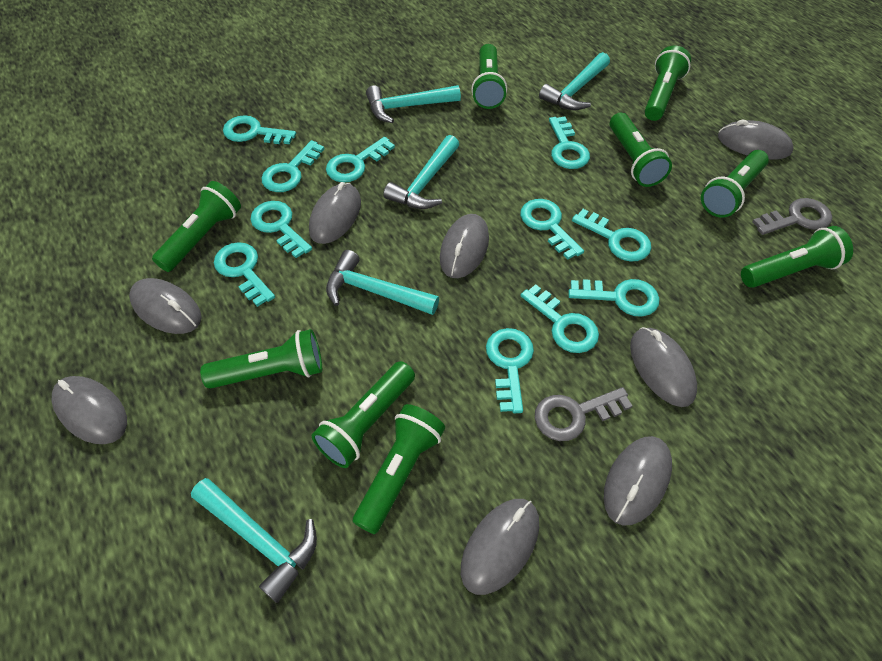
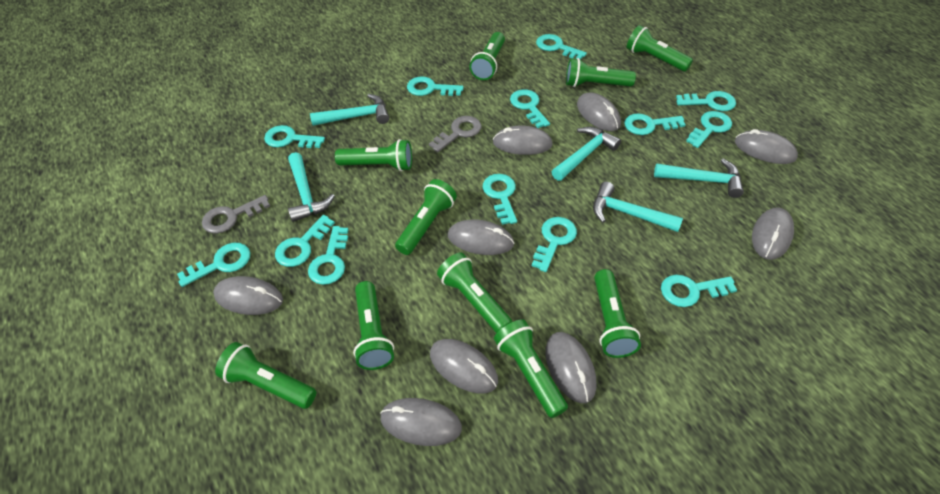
green flashlight: 9 -> 10
grey mouse: 8 -> 9
turquoise key: 11 -> 13

